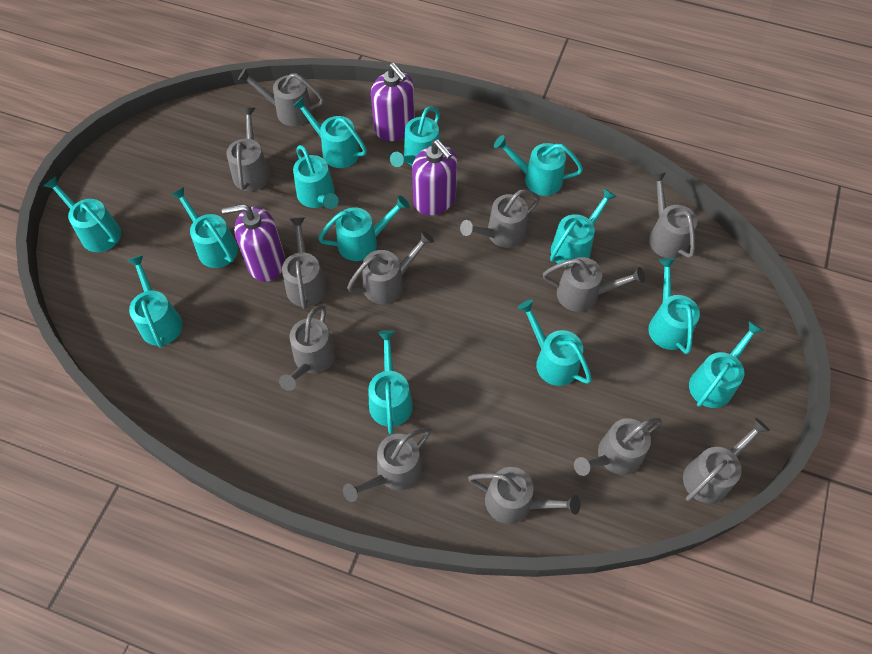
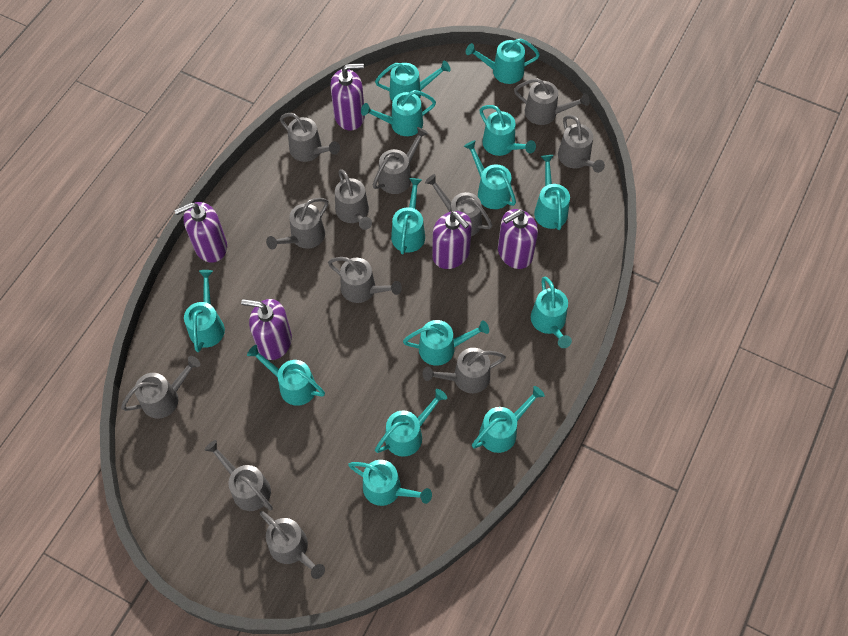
purple soap dispenser: 3 -> 5
turquoise watering can: 13 -> 14

